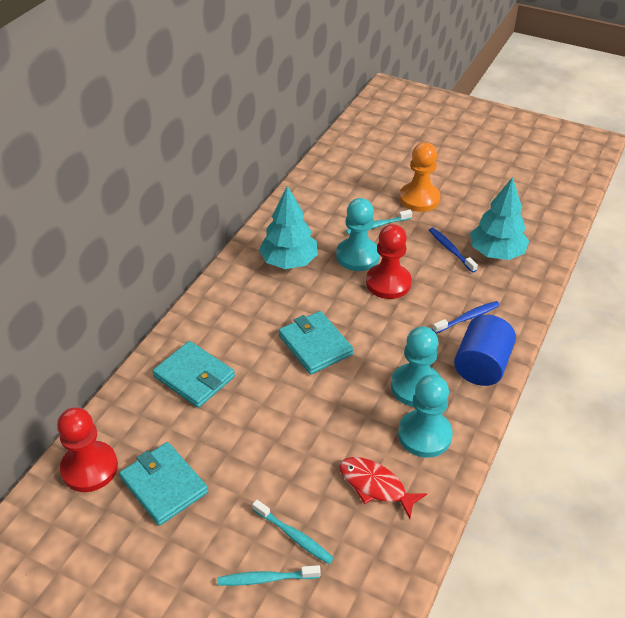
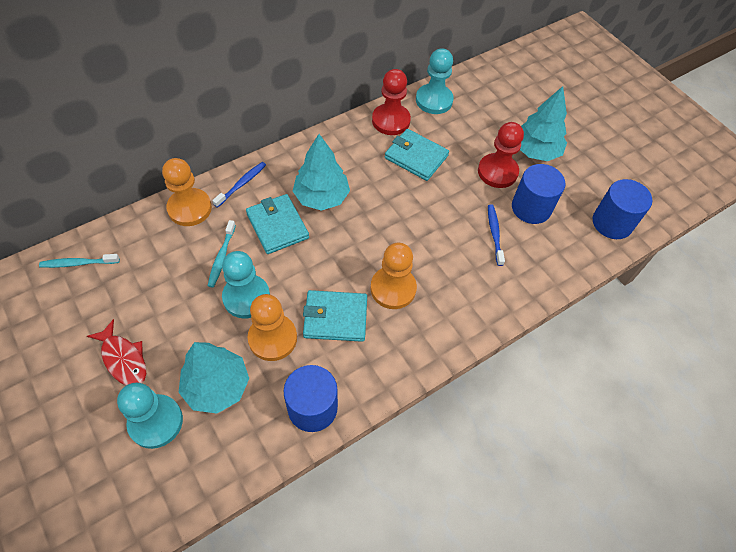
blue cylinder: 1 -> 3
orange pawn: 1 -> 3
turquoise toothbrush: 3 -> 2
turquoise tree: 2 -> 3

